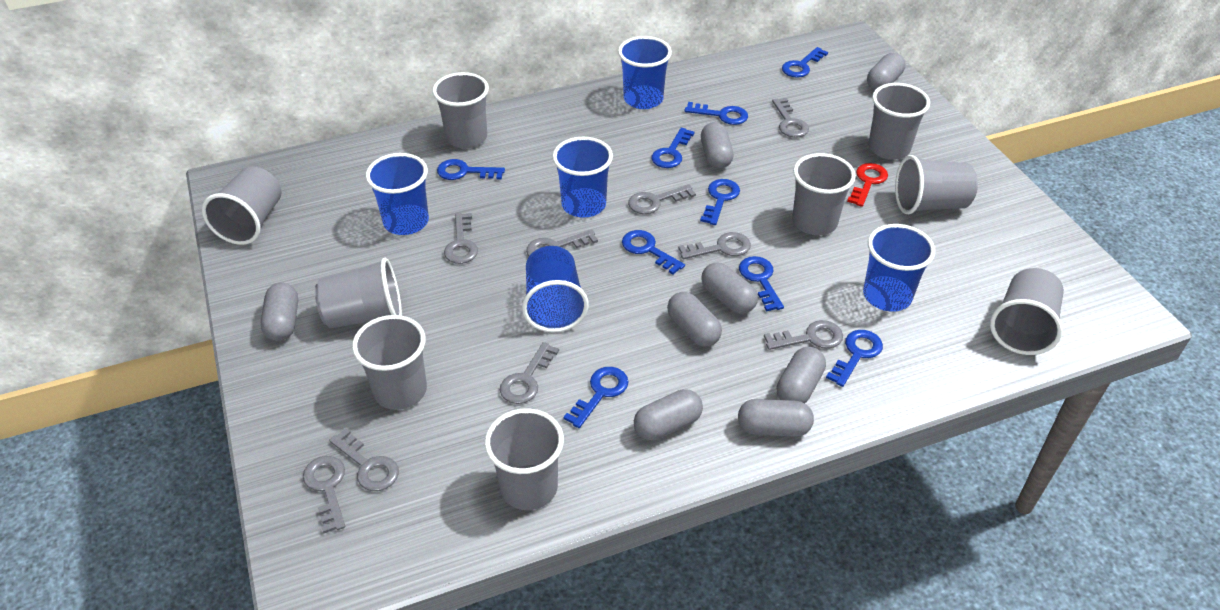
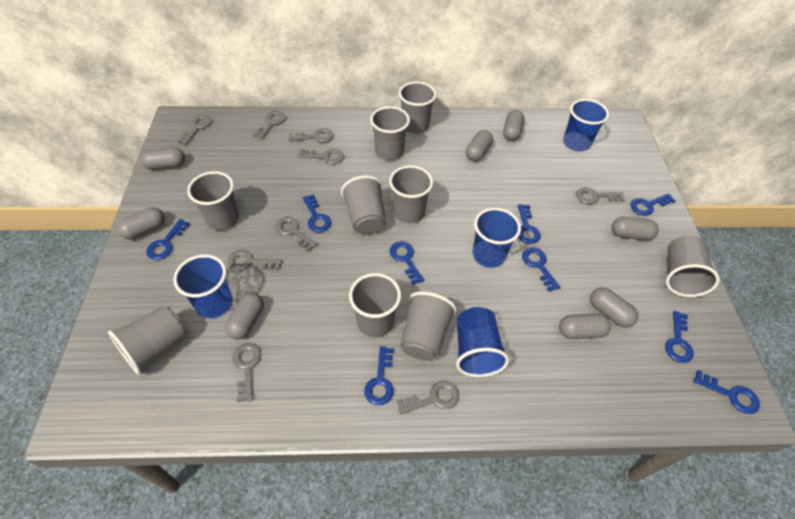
blue cup: 5 -> 4
red key: 1 -> 0

